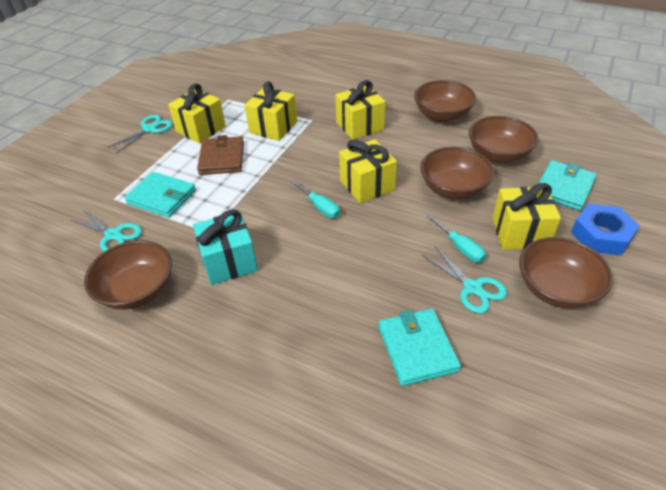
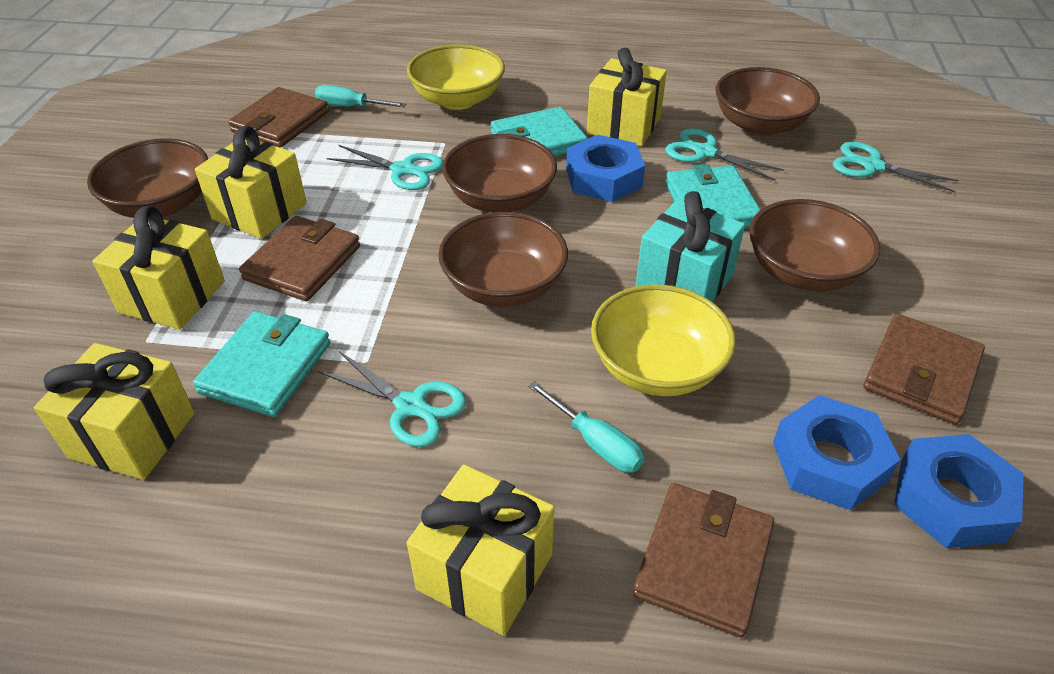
blue nut: 1 -> 3
brown wallet: 1 -> 4
turquoise scissors: 3 -> 4
yellow bowl: 0 -> 2

